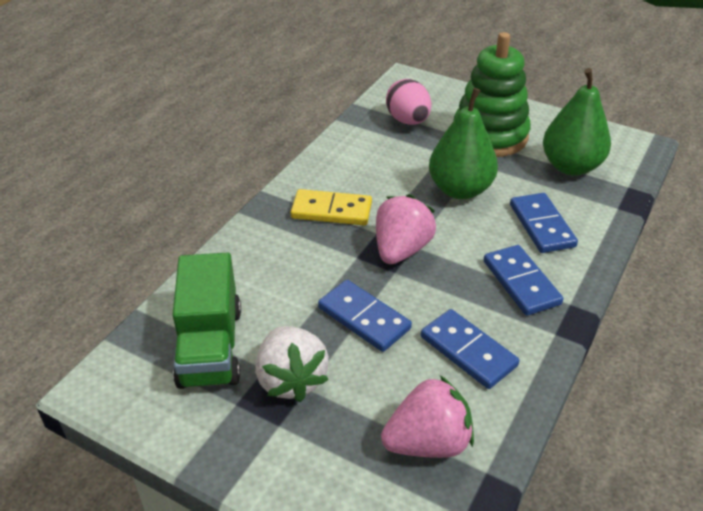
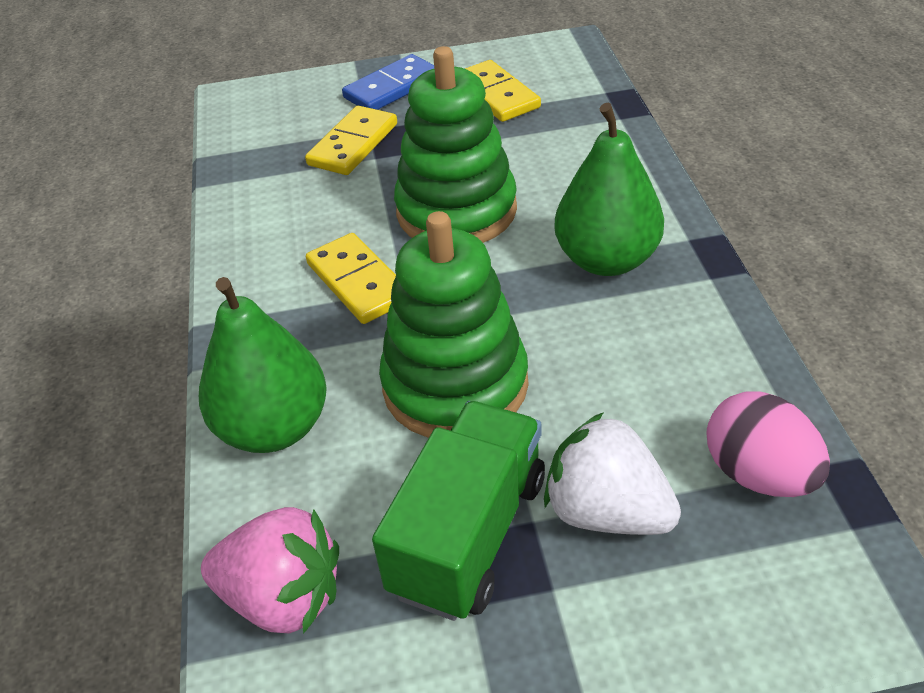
blue domino: 4 -> 1
green stacking toy: 1 -> 2
pink strawberry: 2 -> 1
yellow domino: 1 -> 3

